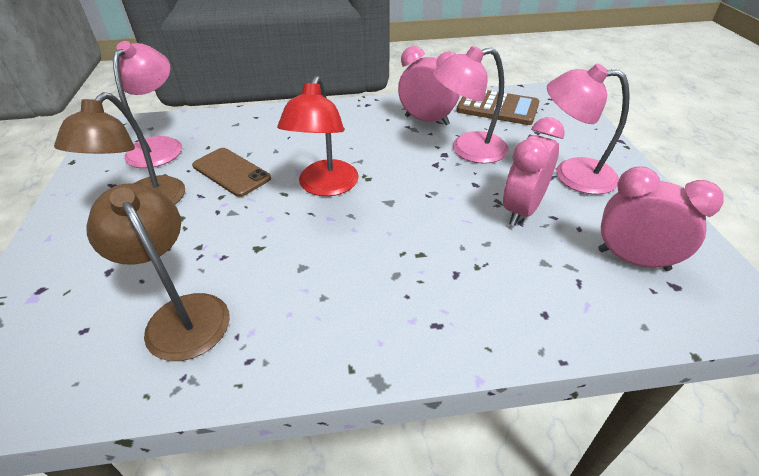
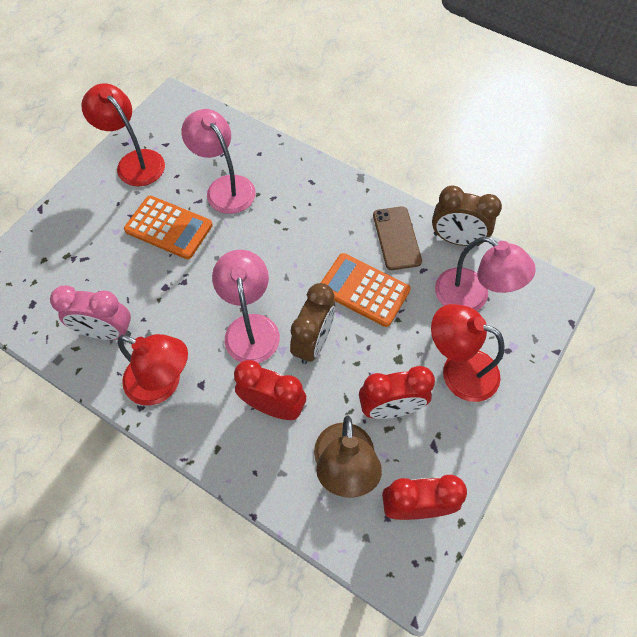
brown calculator: 1 -> 0
brown clock: 0 -> 2
brown lamp: 2 -> 1
orange calculator: 0 -> 2
pink clock: 3 -> 1
red clock: 0 -> 3
red lamp: 1 -> 3

